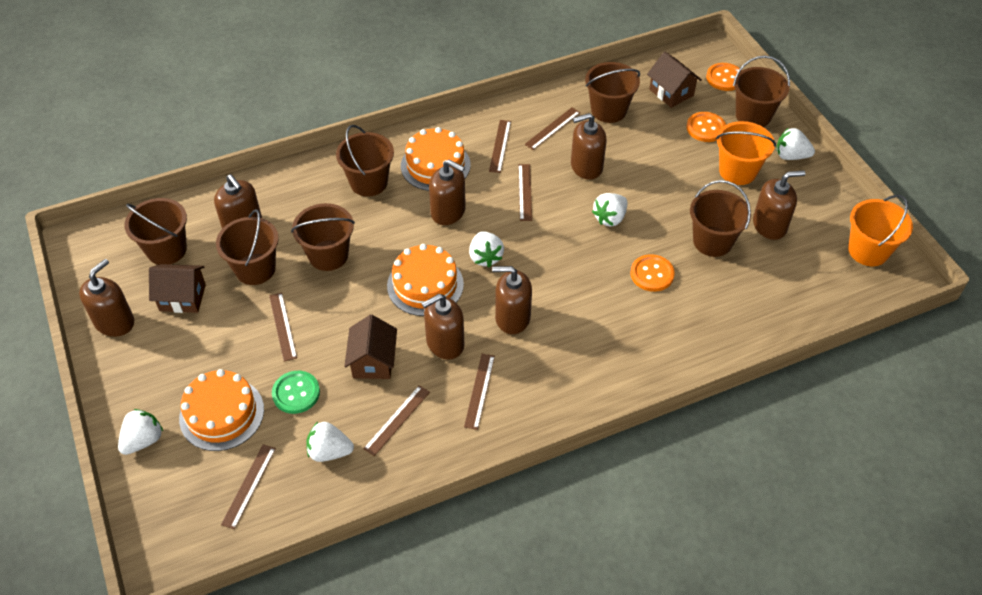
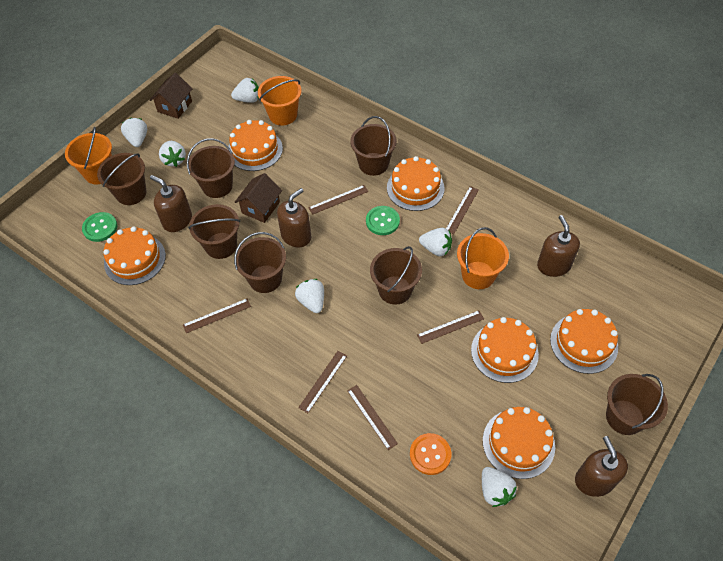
brown house: 3 -> 2
brown ruler: 7 -> 6
brown soap dispenser: 7 -> 4
green button: 1 -> 2
orange bucket: 2 -> 3
orange button: 3 -> 1
orange cake: 3 -> 6
white strawberry: 5 -> 6

